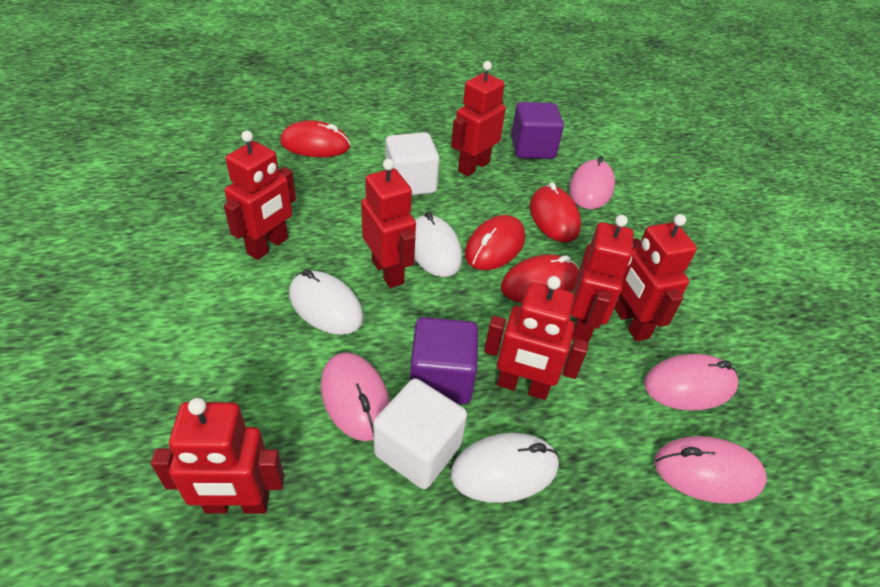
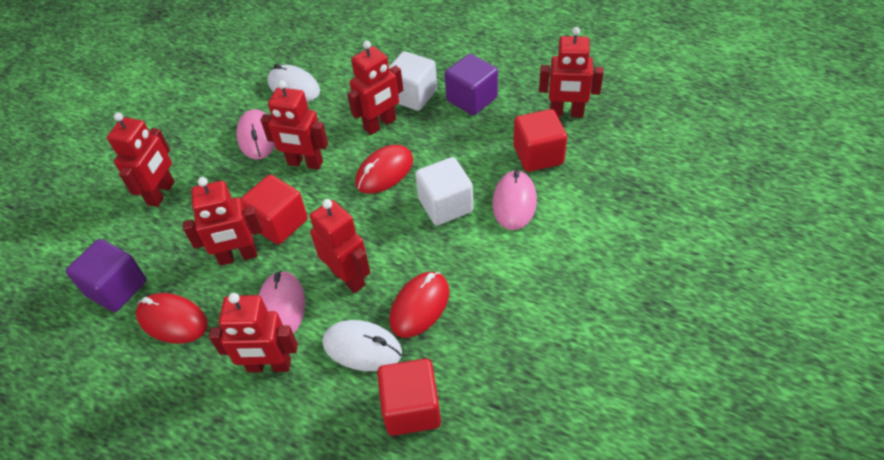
pink mouse: 4 -> 3
red cube: 0 -> 3
red mouse: 4 -> 3
white mouse: 3 -> 2

